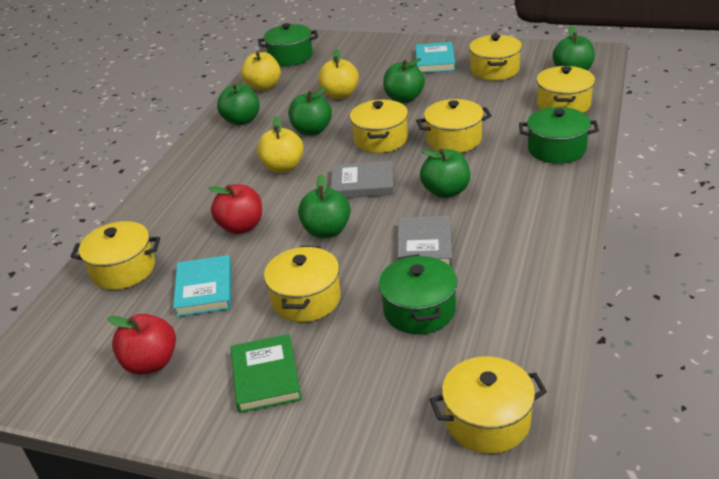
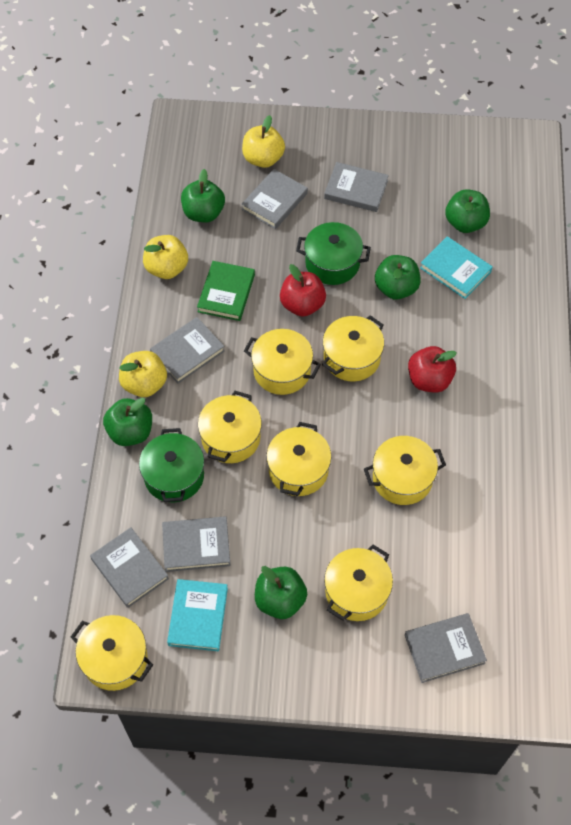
green apple: 6 -> 5
green pot: 3 -> 2
grey book: 2 -> 6

